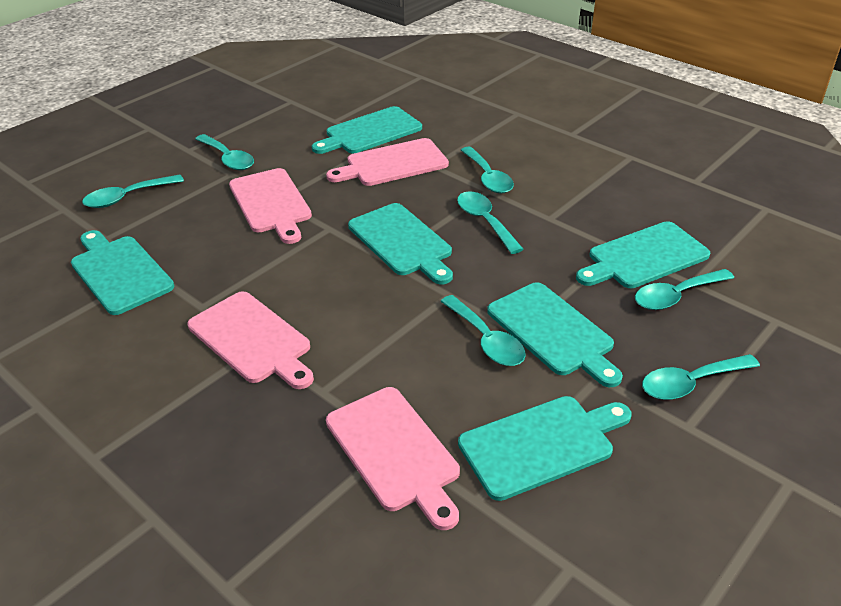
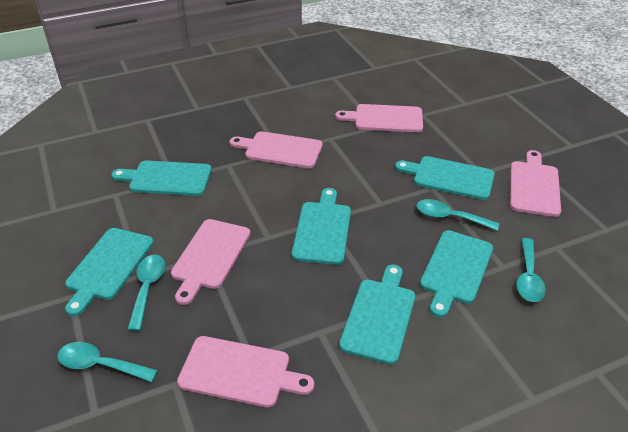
pink cutting board: 4 -> 5
turquoise spoon: 7 -> 4

